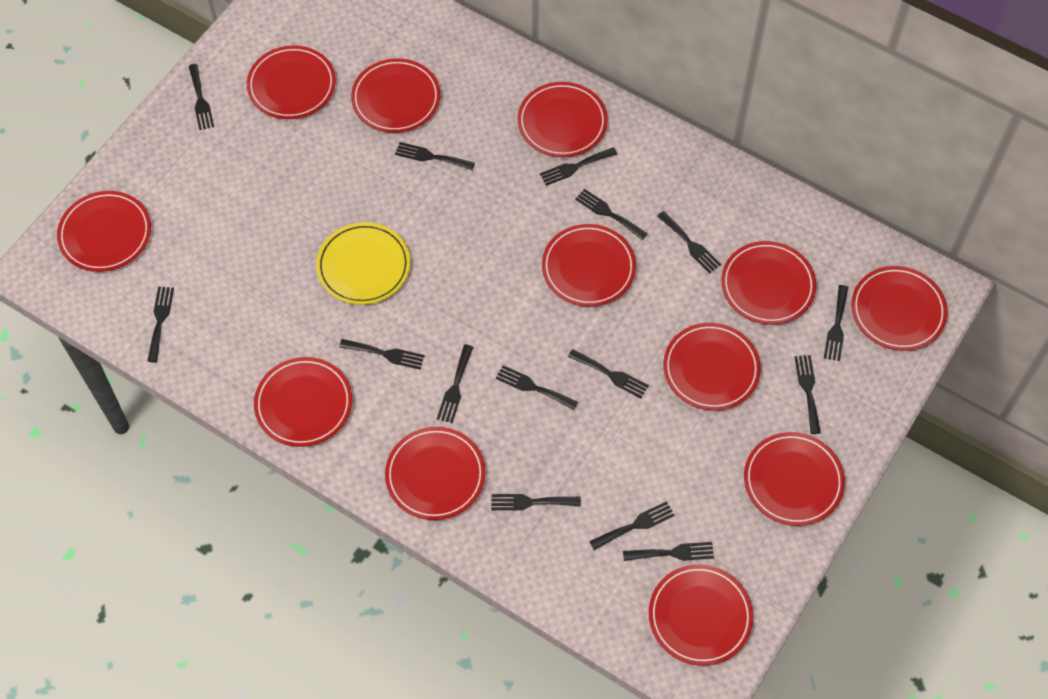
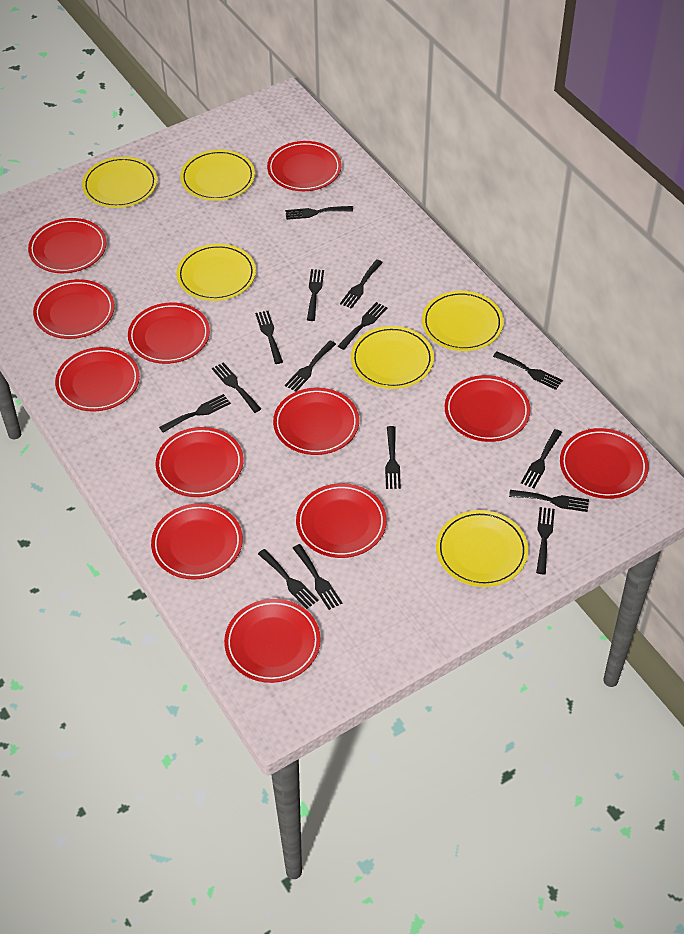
yellow plate: 1 -> 6

